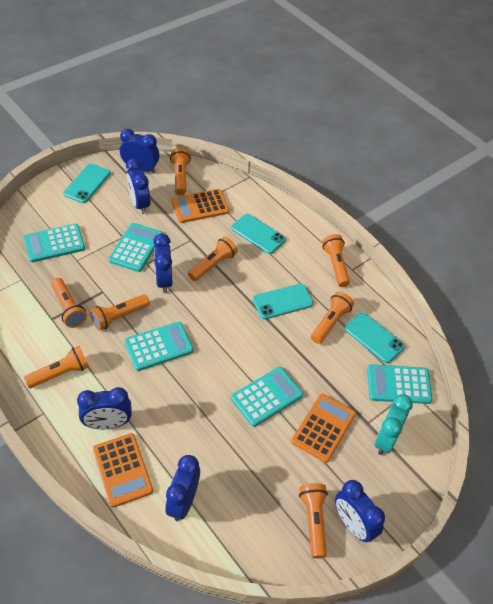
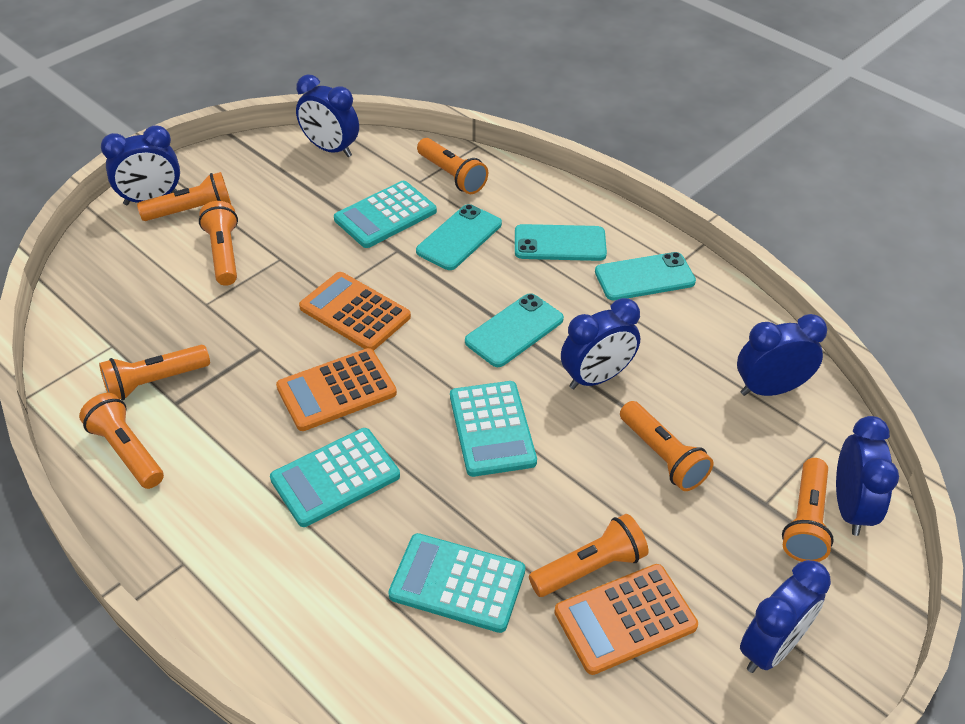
turquoise calculator: 5 -> 4
turquoise clock: 1 -> 0

